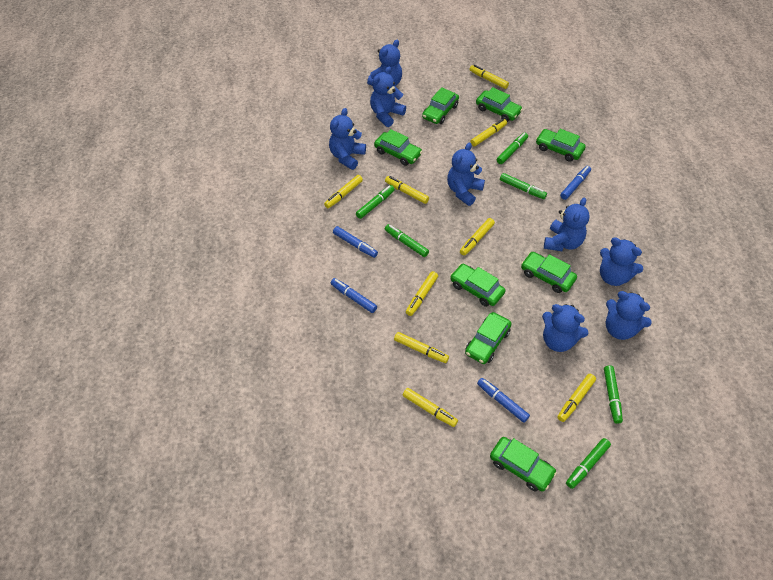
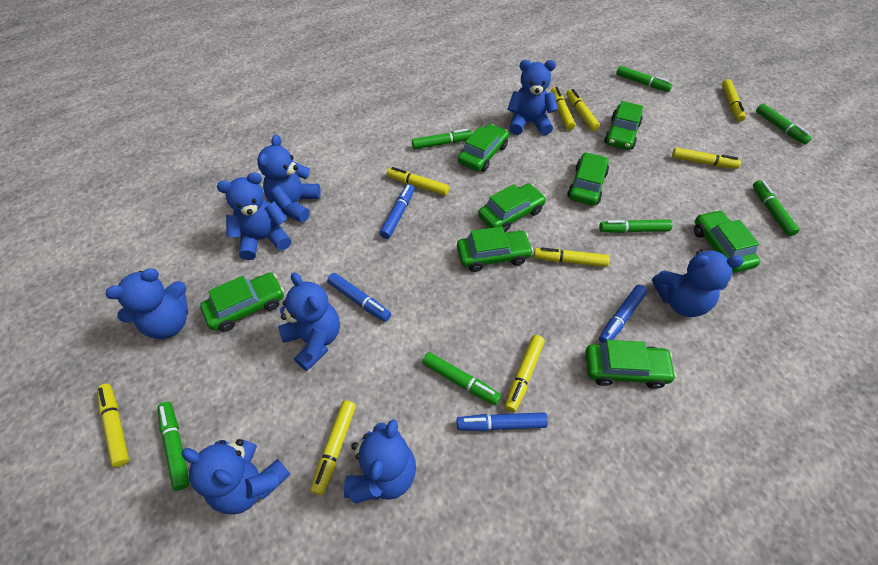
green marker: 6 -> 7

